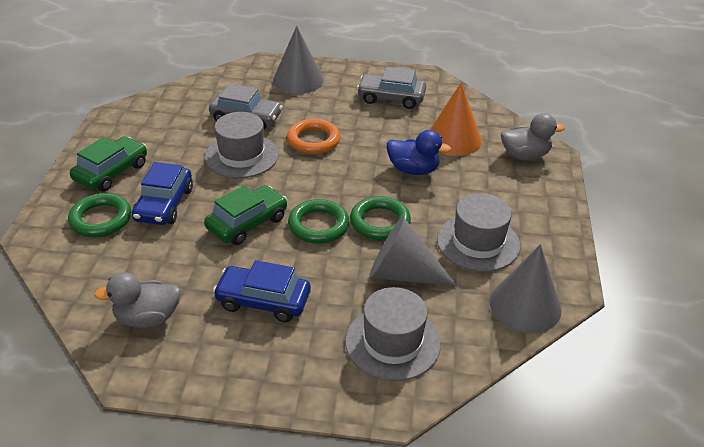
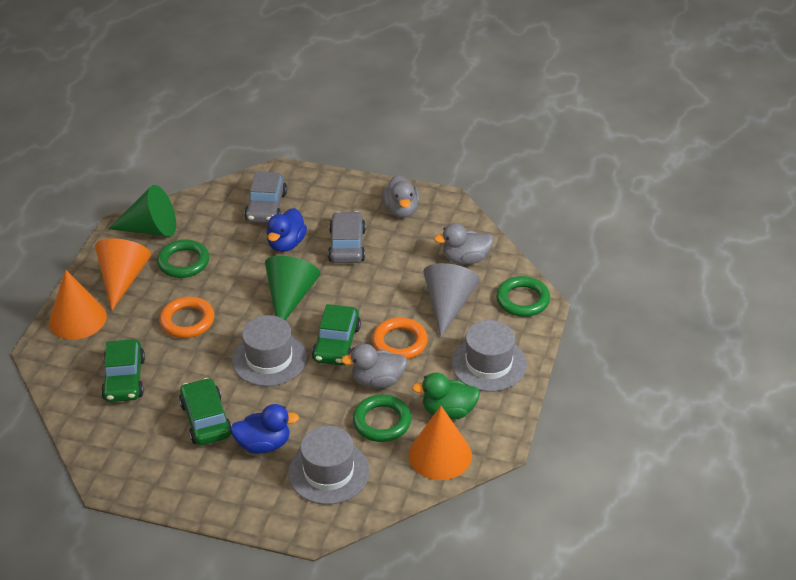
blue car: 2 -> 0
blue duck: 1 -> 2
green car: 2 -> 3
green cone: 0 -> 2
green duck: 0 -> 1
grey cone: 3 -> 1
grey duck: 2 -> 3
orange cone: 1 -> 3
orange ring: 1 -> 2

